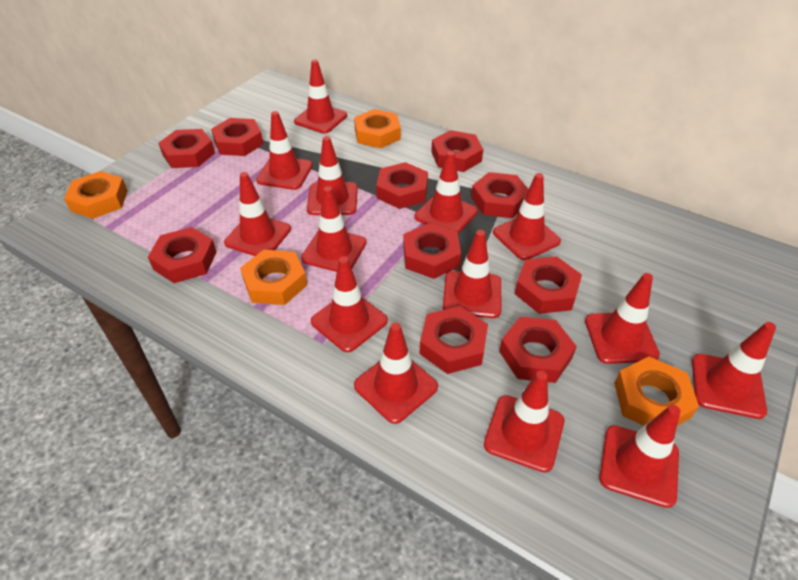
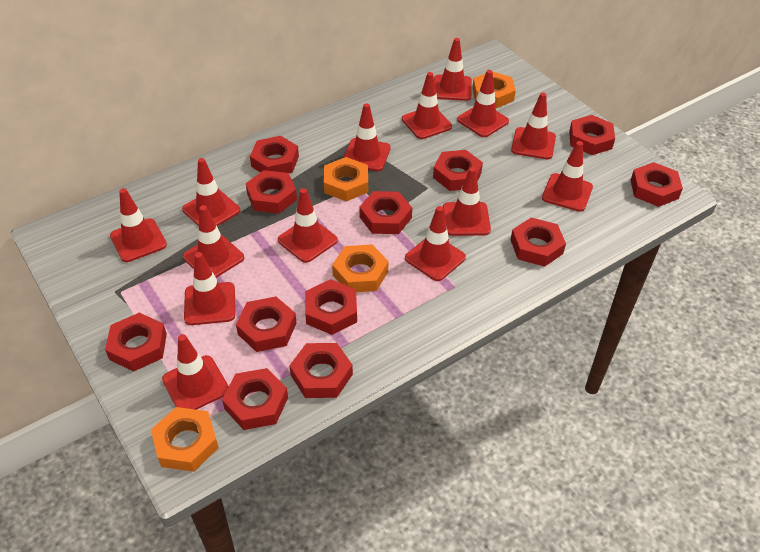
red nut: 10 -> 12

